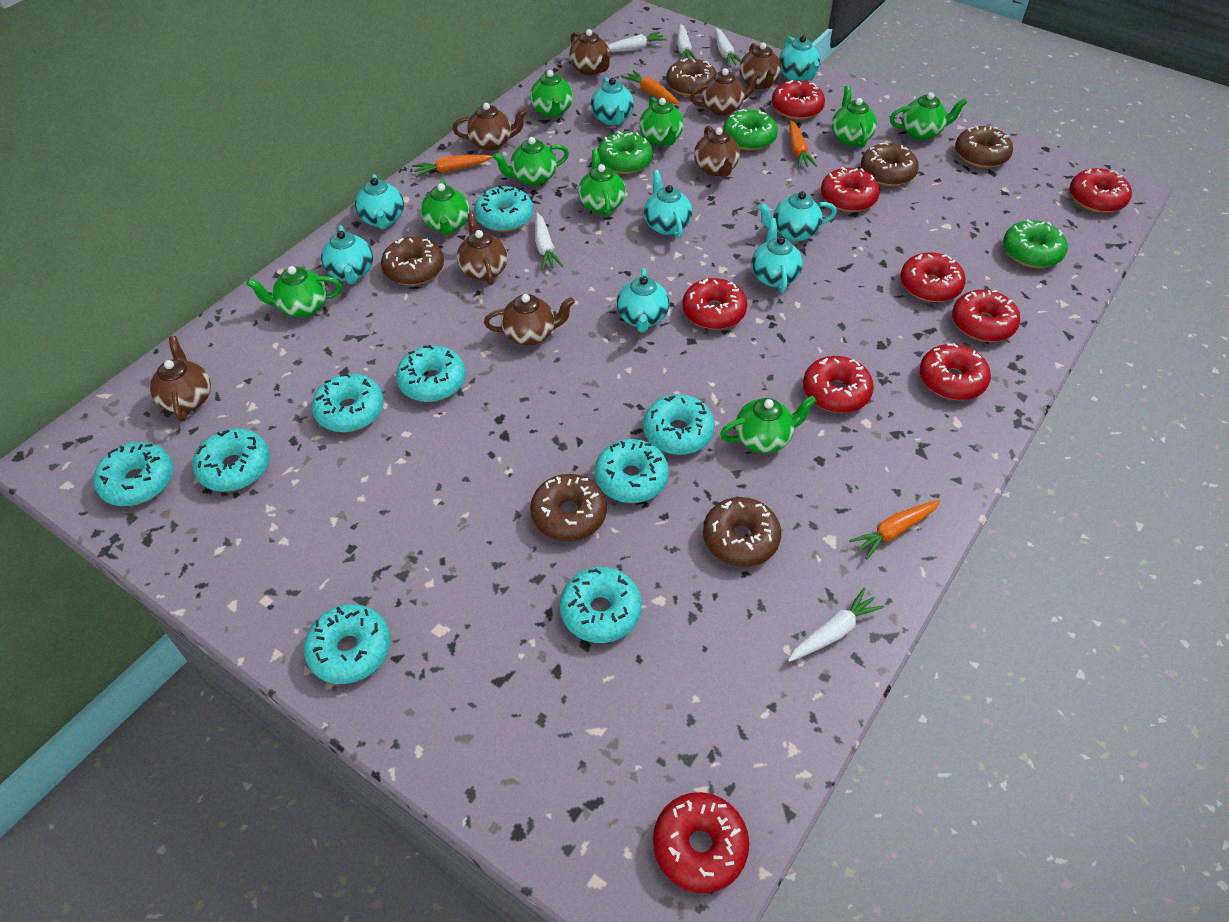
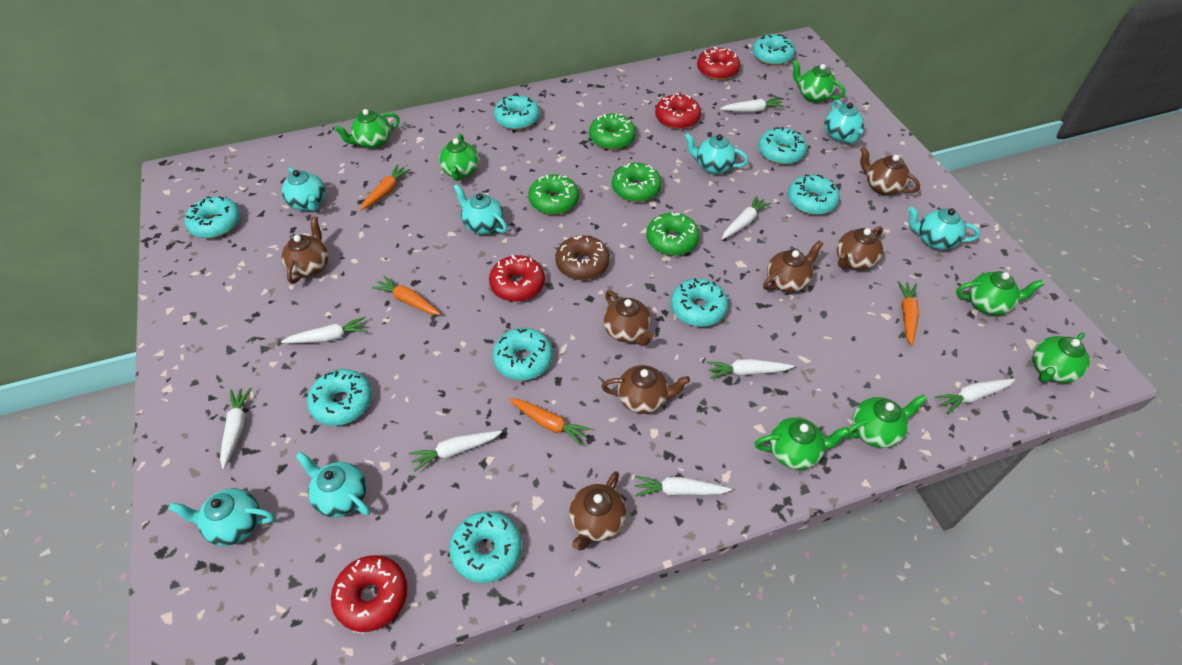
brown donut: 6 -> 1
brown teapot: 8 -> 7
green donut: 3 -> 4
green teapot: 9 -> 7
red donut: 9 -> 4
turquoise teapot: 8 -> 7
white carrot: 5 -> 8

